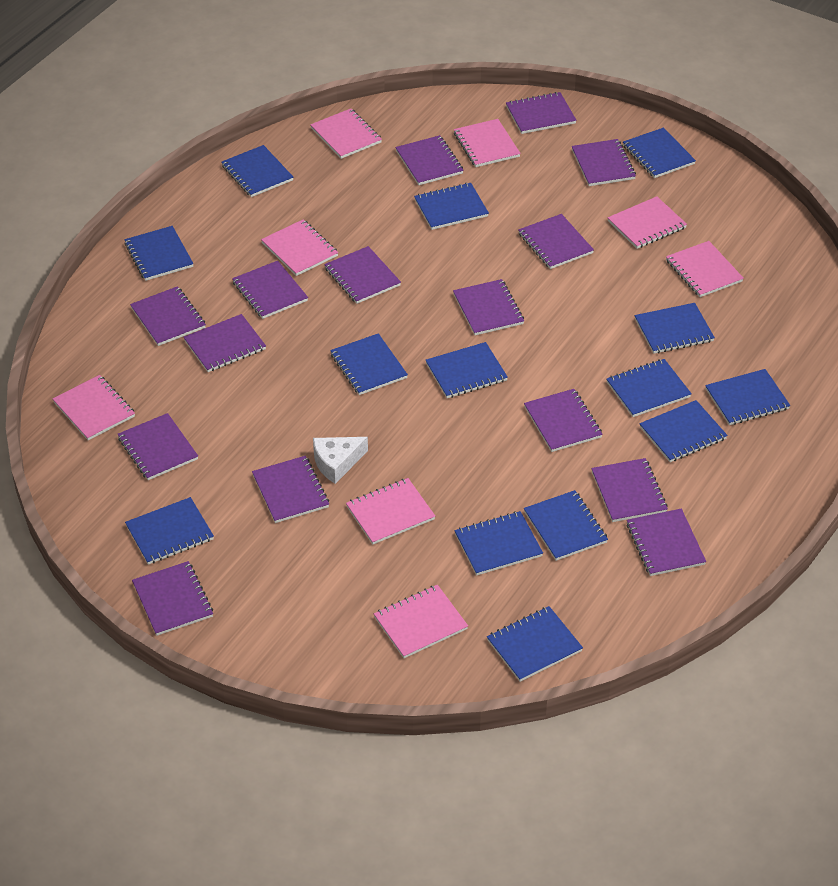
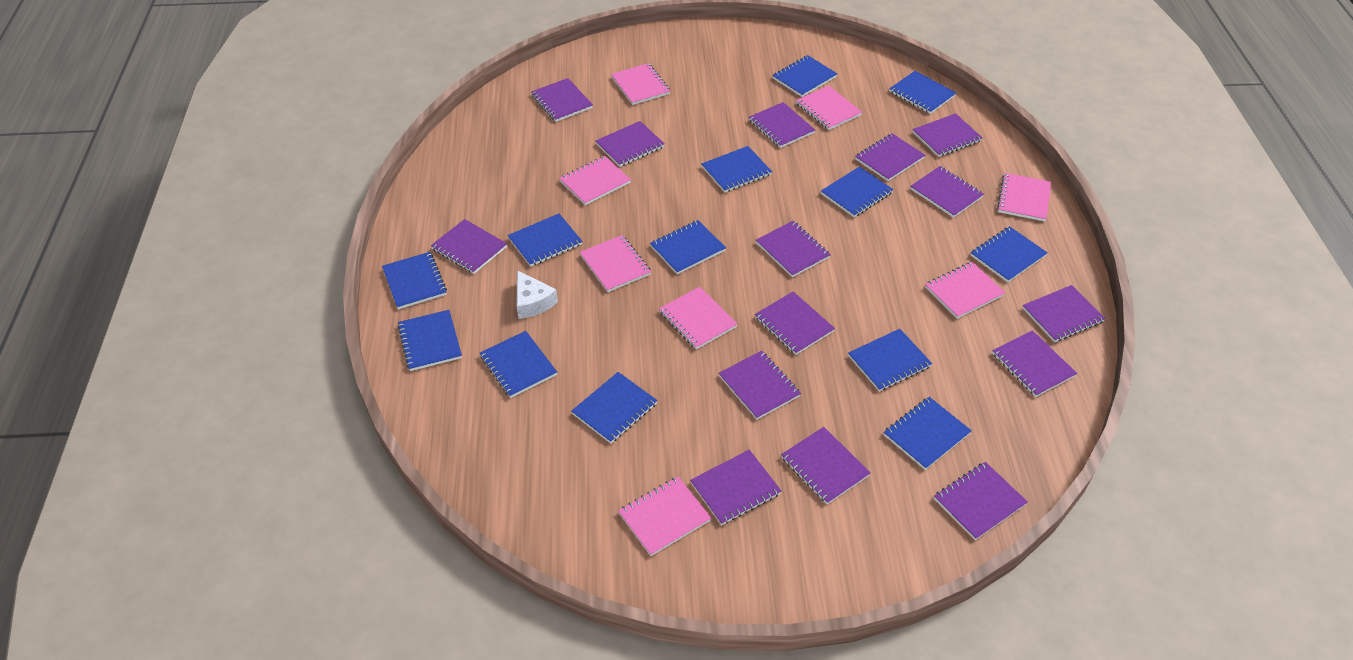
blue notebook: 14 -> 13

